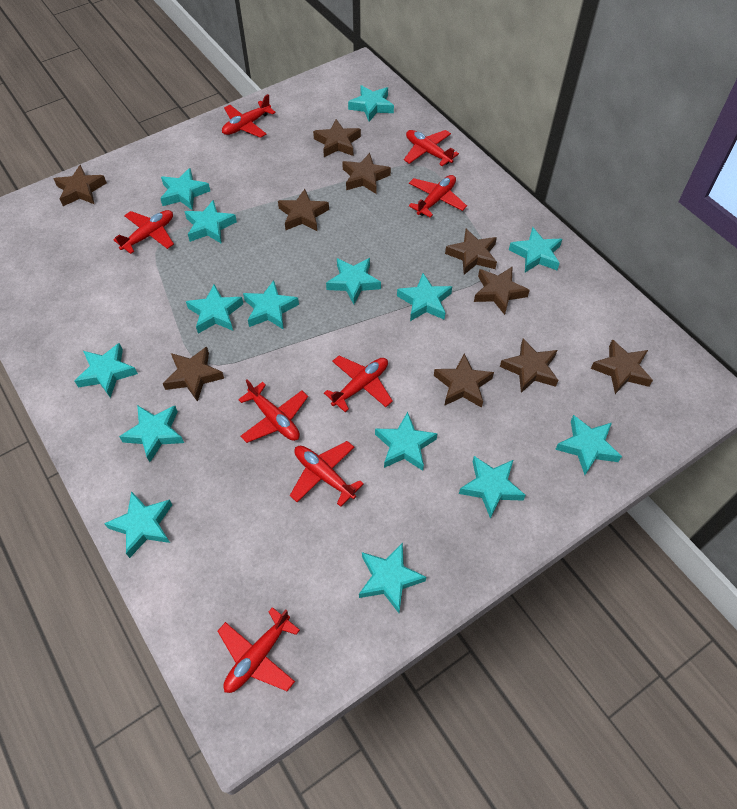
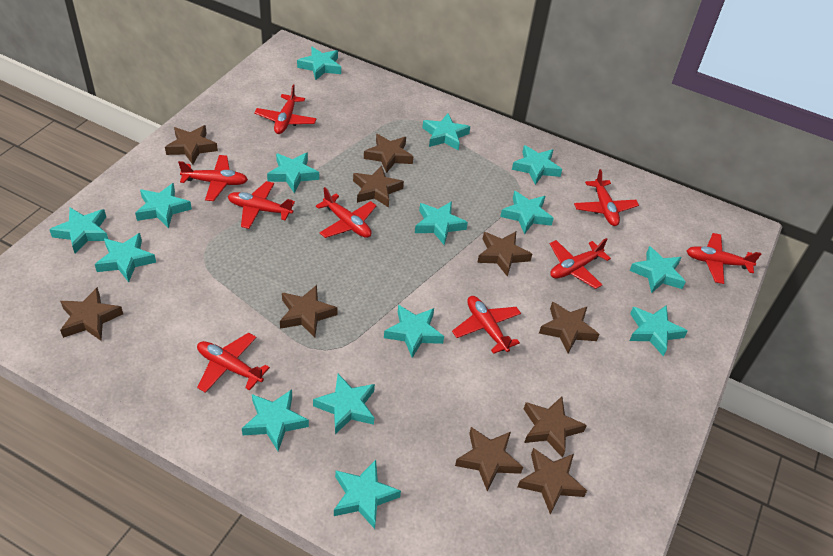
red plane: 8 -> 9

